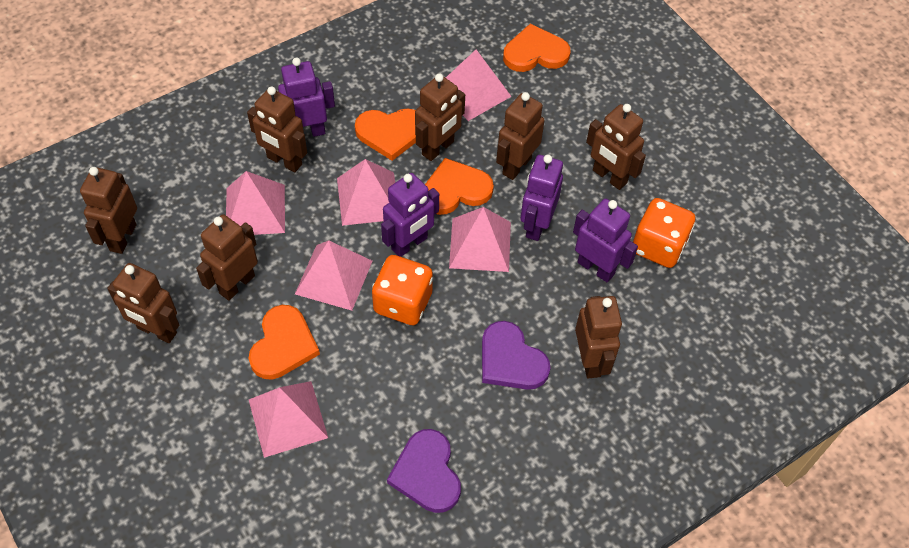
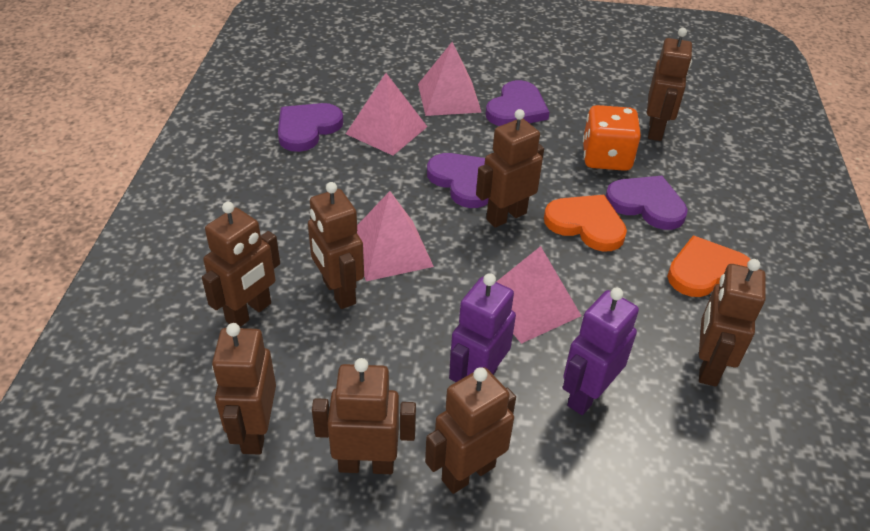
orange dice: 2 -> 1
orange heart: 4 -> 2
pink pyramid: 6 -> 4
purple heart: 2 -> 4
purple robot: 4 -> 2

